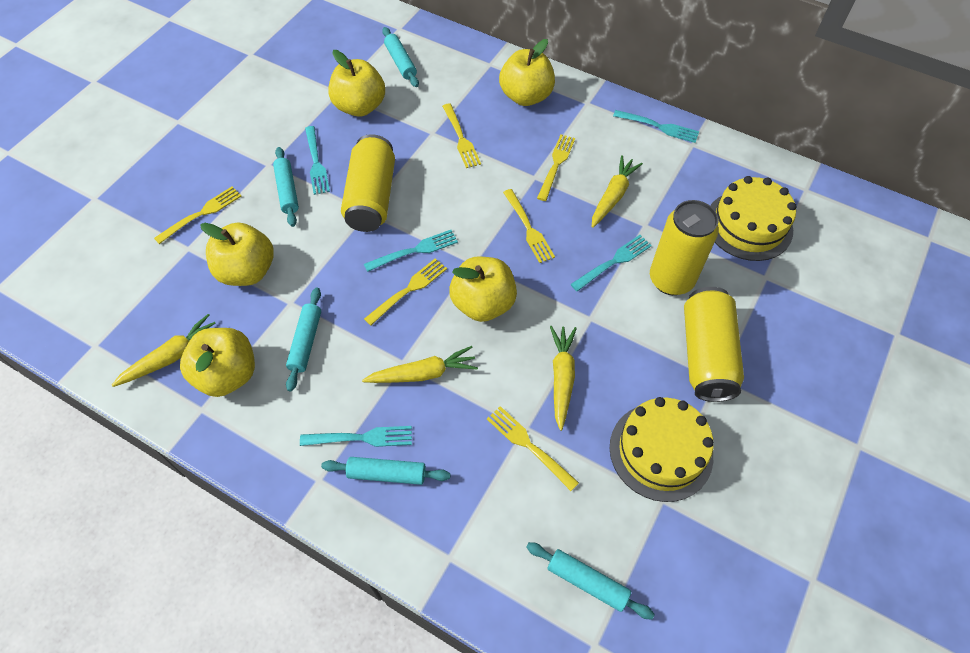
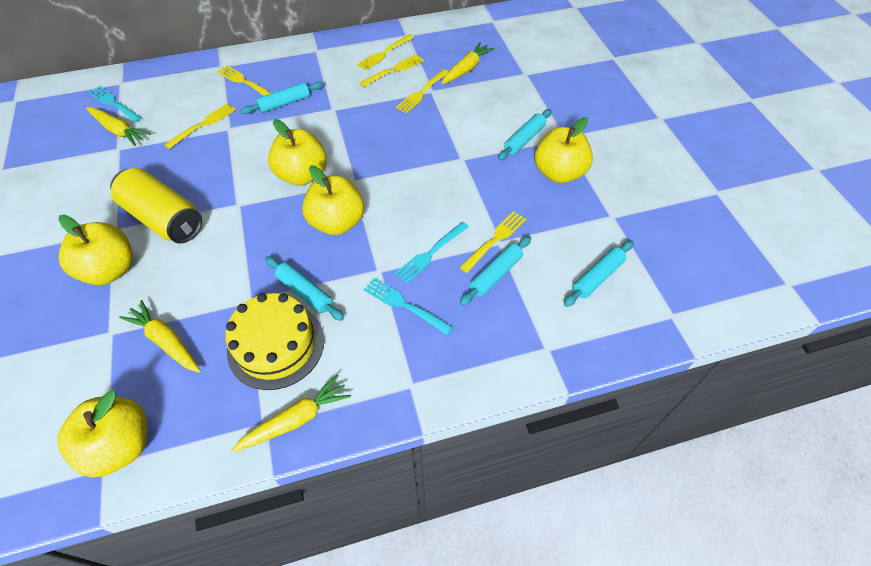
turquoise fork: 5 -> 3
yellow cake: 2 -> 1
yellow can: 3 -> 1

